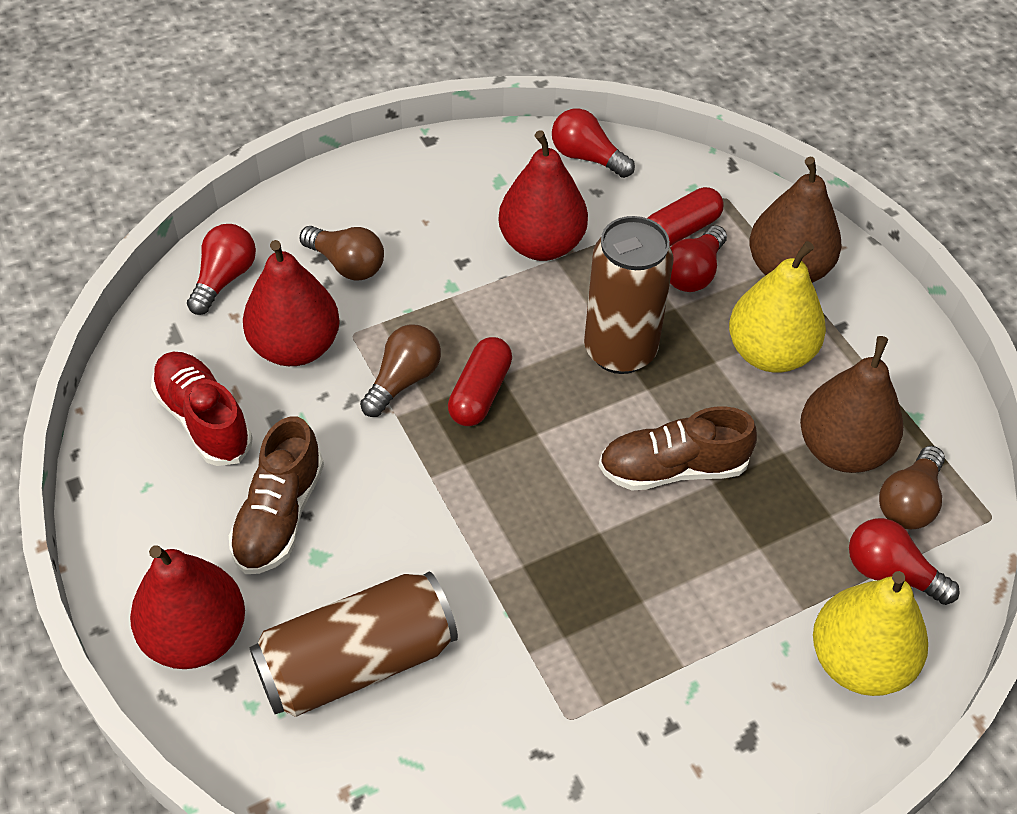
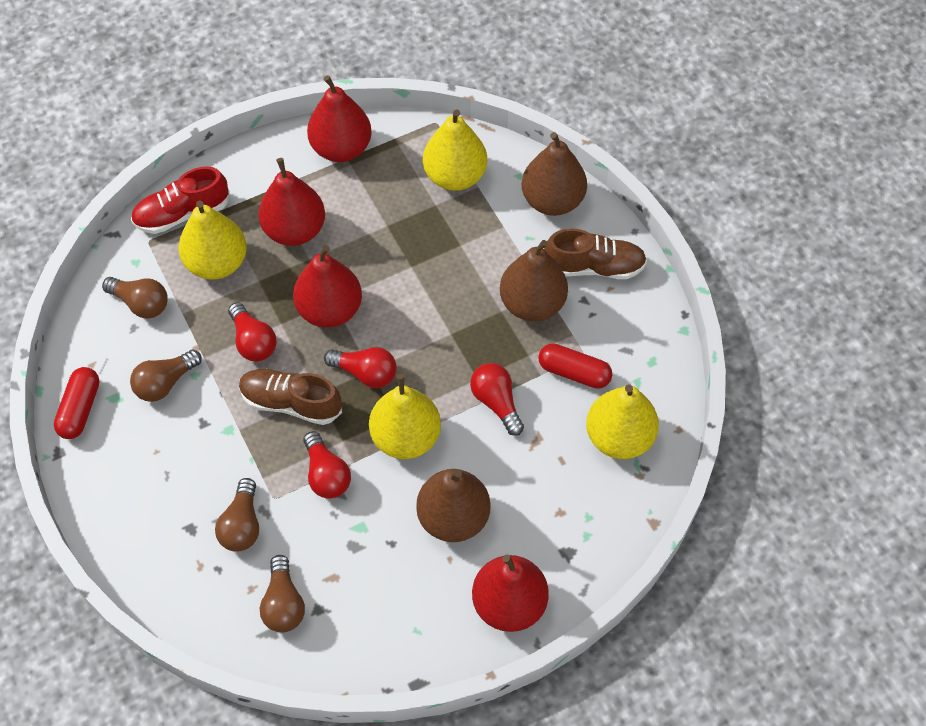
brown can: 2 -> 0
brown light bulb: 3 -> 4
brown pear: 2 -> 3
red pear: 3 -> 4
yellow pear: 2 -> 4

